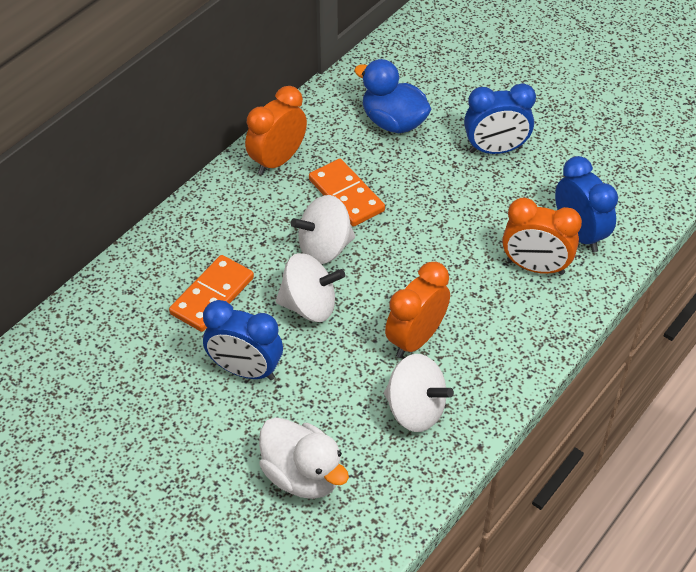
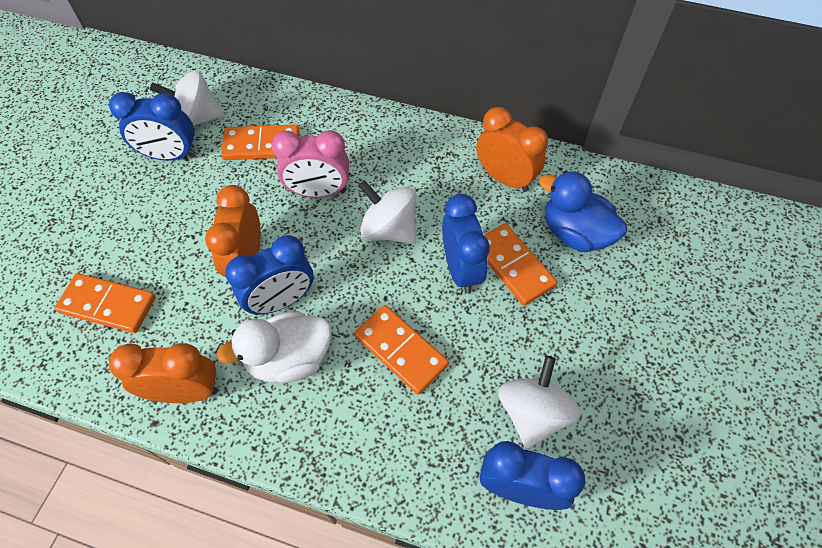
blue clock: 3 -> 4
orange domino: 2 -> 4
pink clock: 0 -> 1

